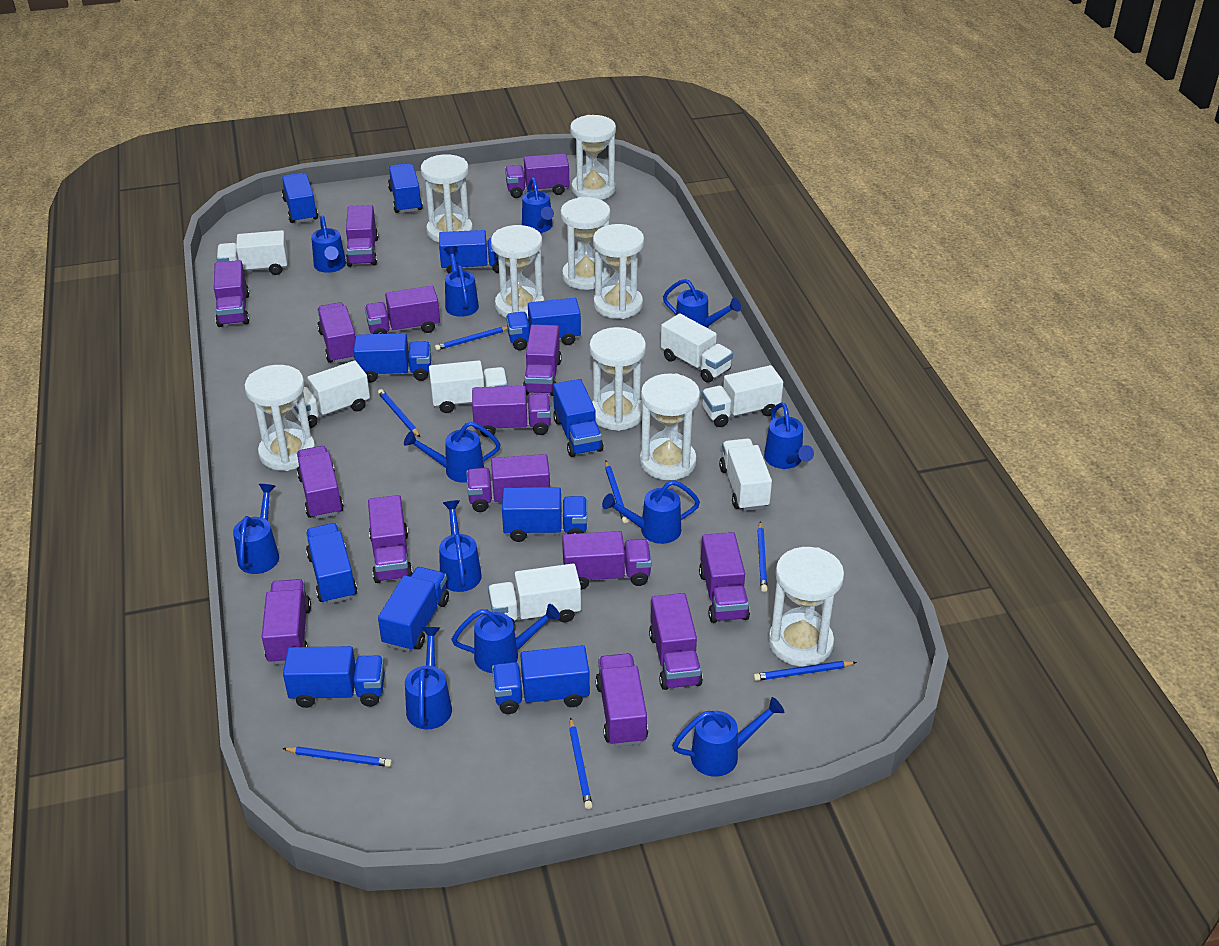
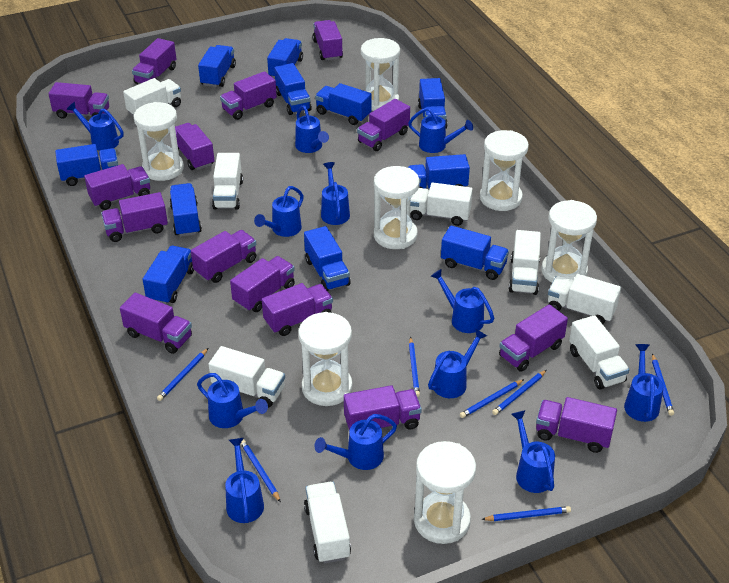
white hourglass: 9 -> 7
white truck: 7 -> 8

